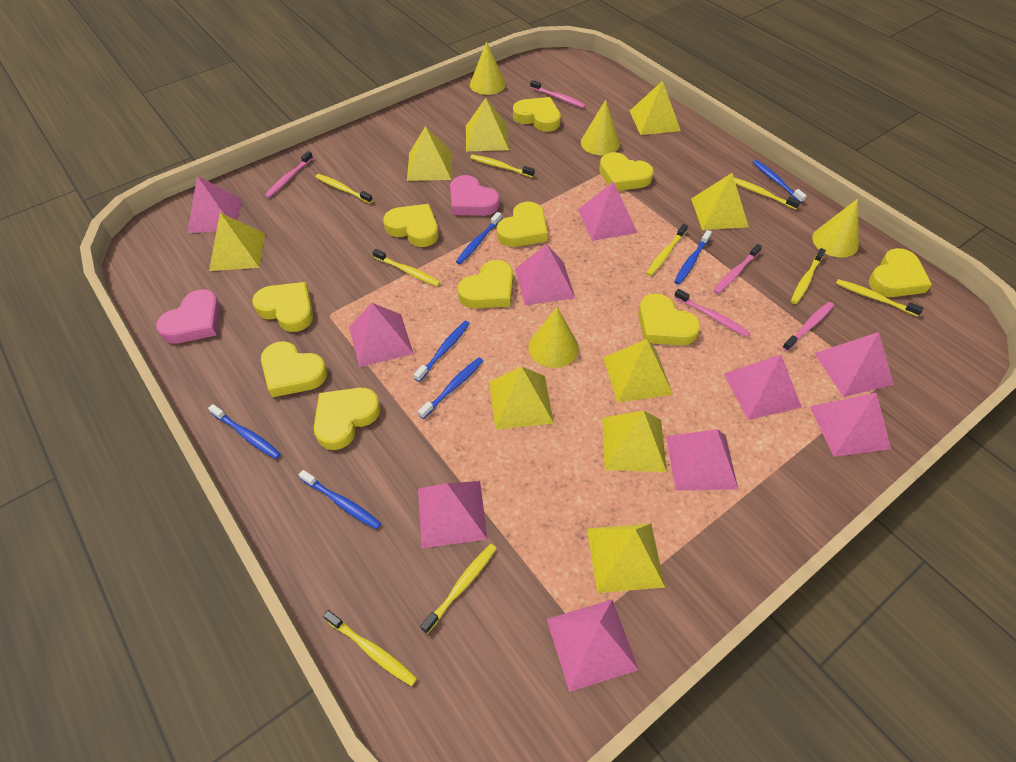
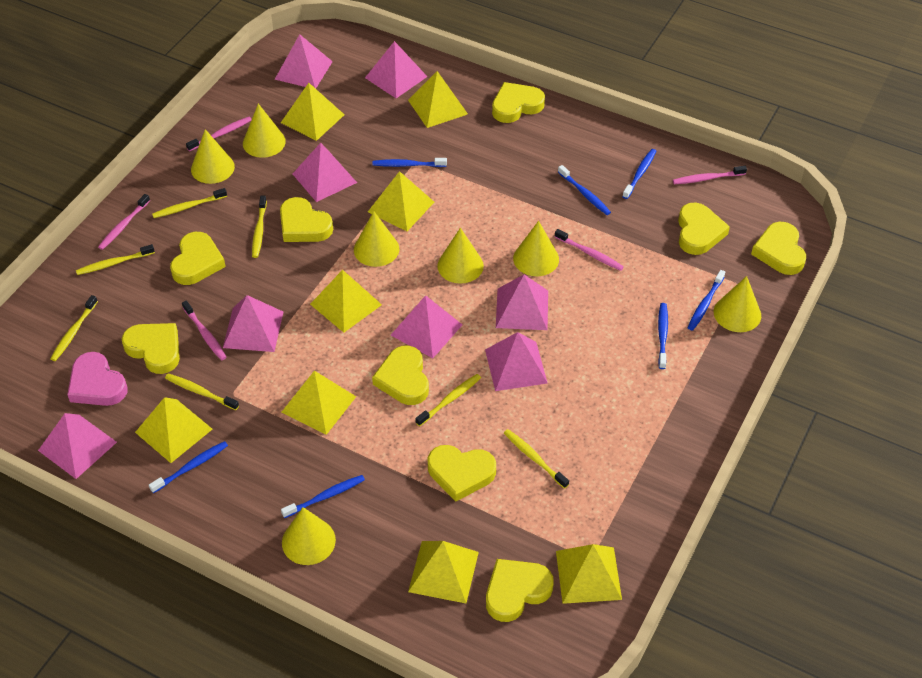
pink heart: 2 -> 1
pink pyramid: 10 -> 8
yellow cone: 4 -> 7
yellow heart: 10 -> 9
yellow pyramid: 9 -> 8
yellow toothbrush: 9 -> 7

